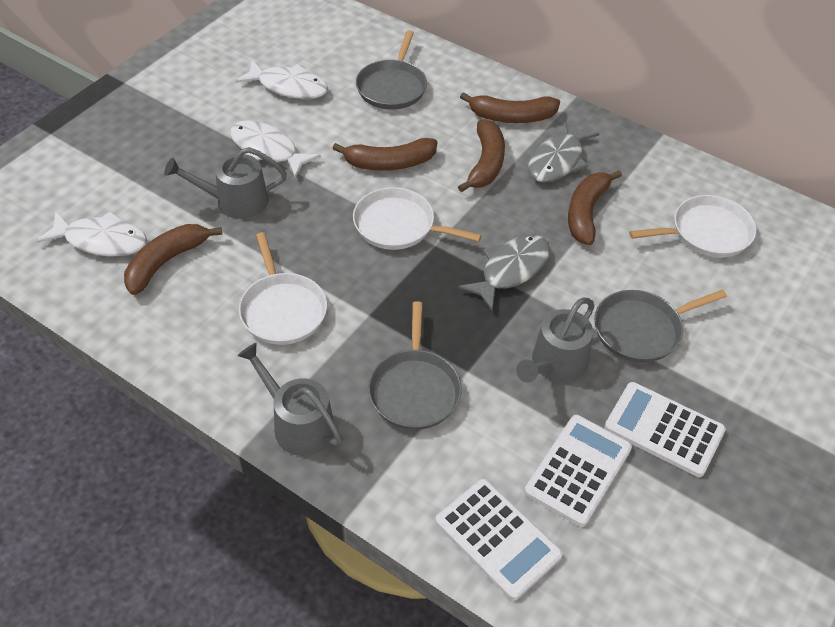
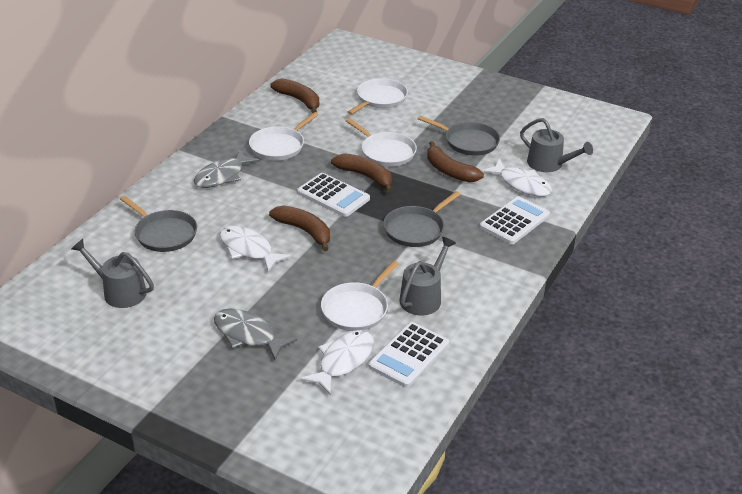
brown banana: 5 -> 4
white pan: 3 -> 4

